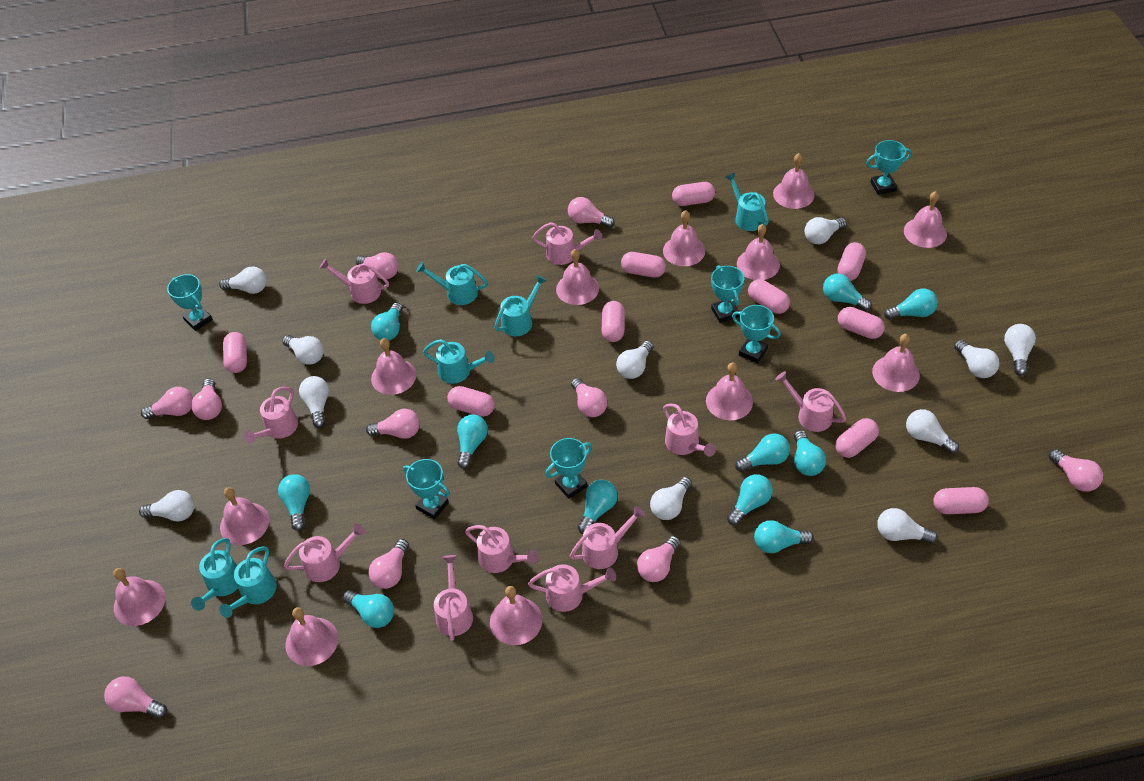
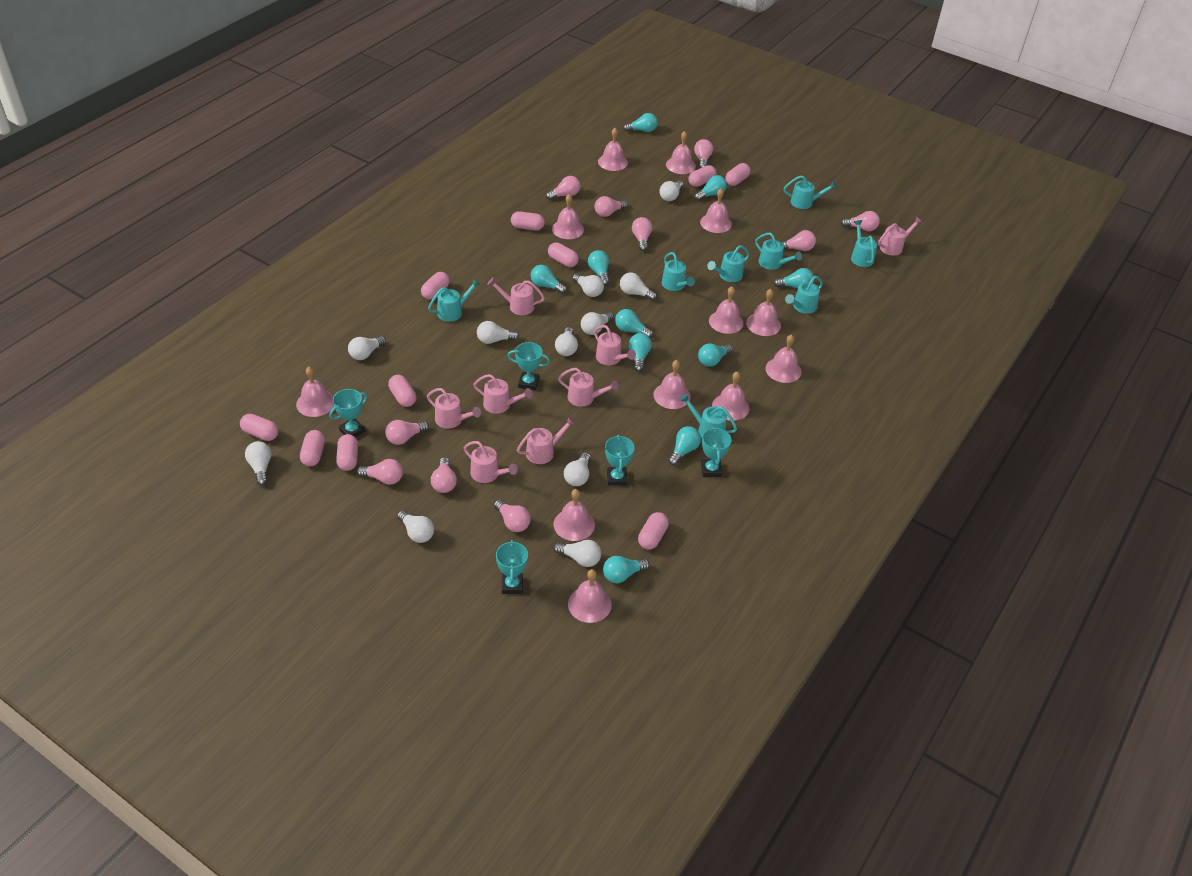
pink watering can: 10 -> 8
turquoise light bulb: 11 -> 10
turquoise trophy: 6 -> 5
turquoise watering can: 6 -> 8

